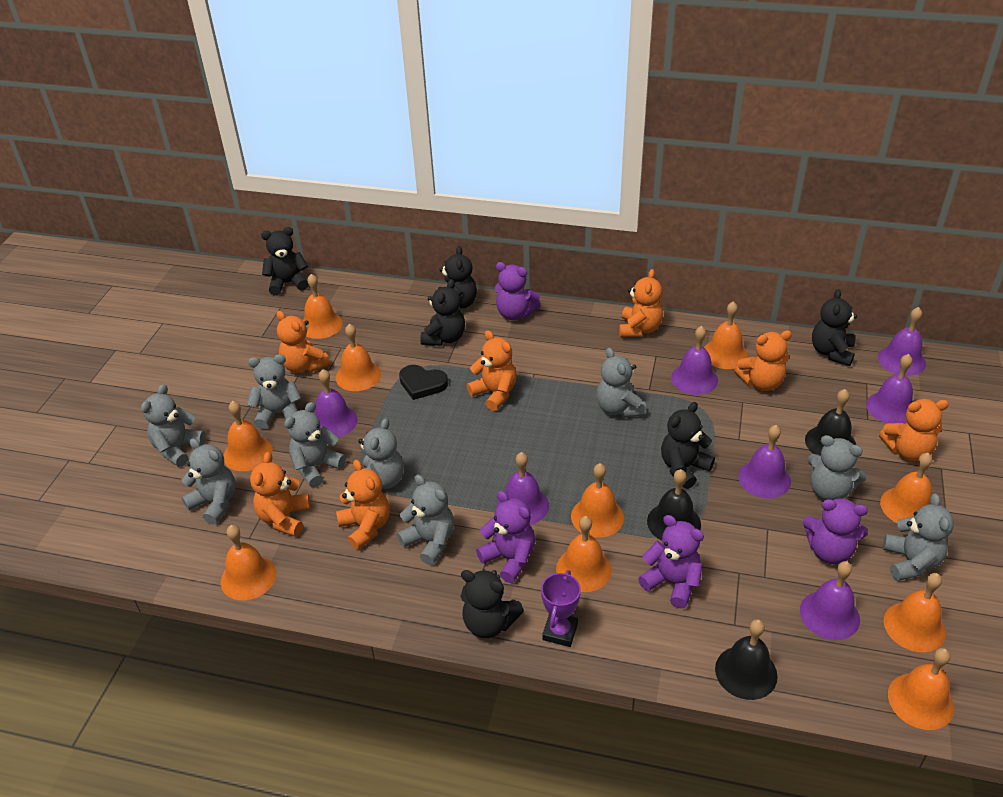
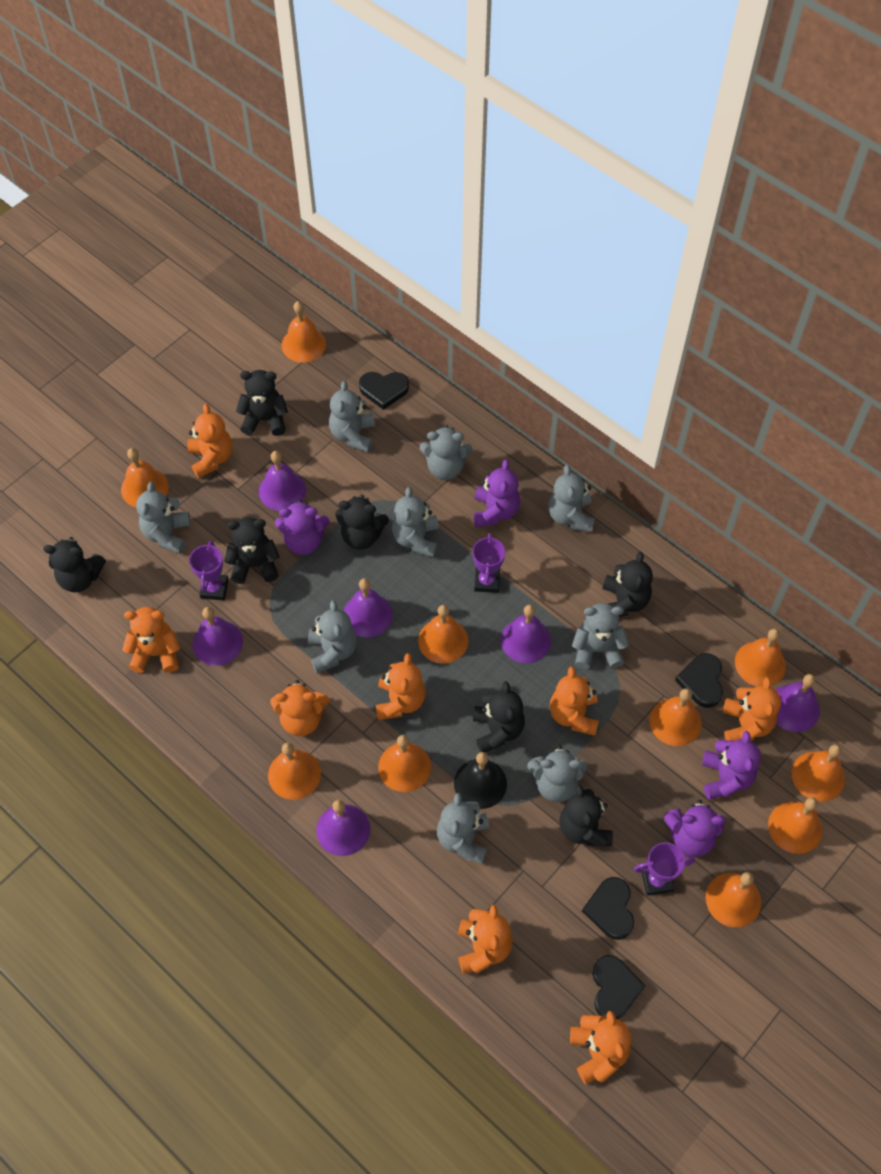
black bell: 3 -> 1
black heart: 1 -> 4
black teddy bear: 6 -> 7
orange teddy bear: 7 -> 8
purple bell: 7 -> 6
purple trophy: 1 -> 3

